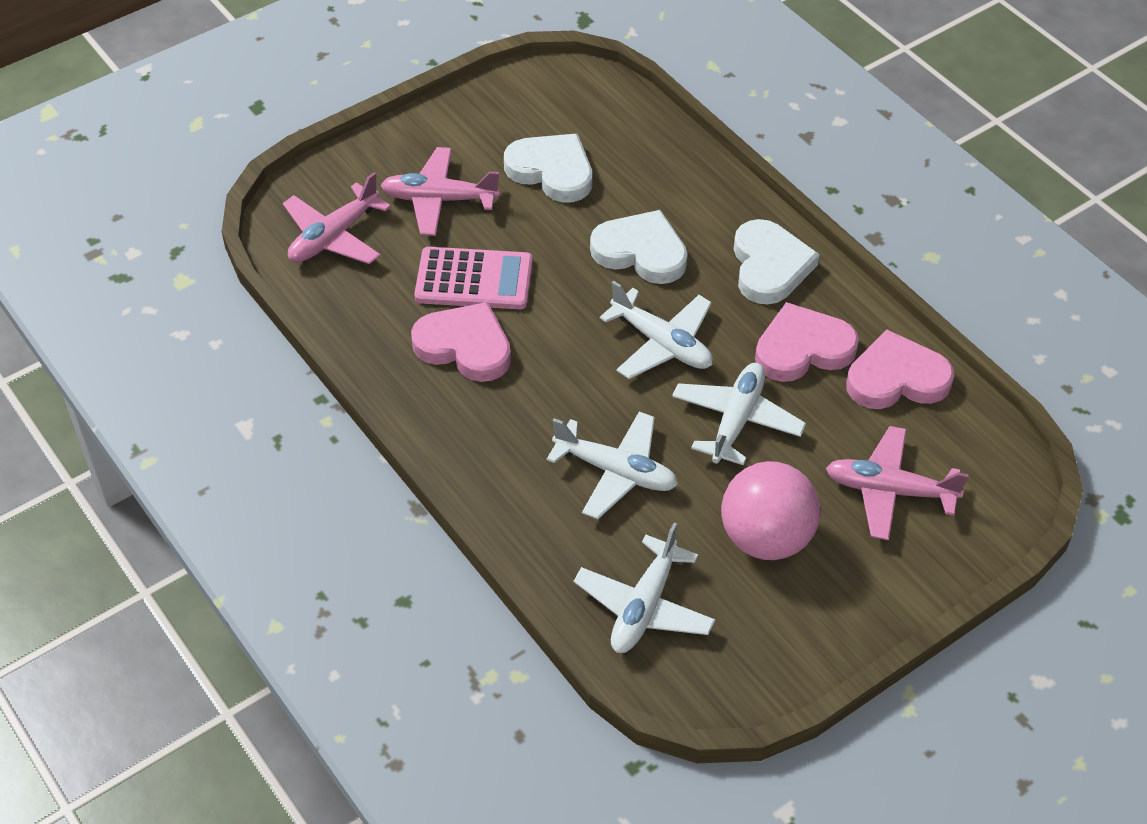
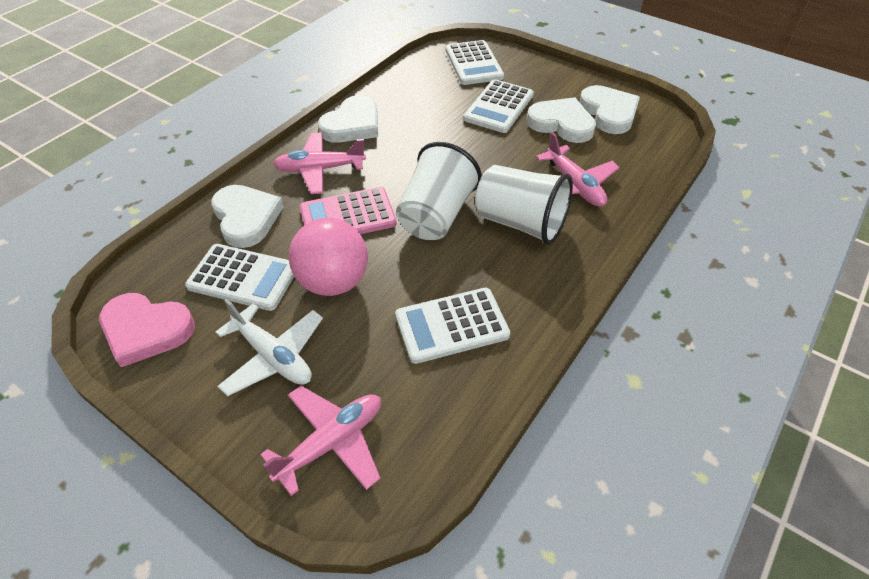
pink heart: 3 -> 1
white calculator: 0 -> 4
white cup: 0 -> 2
white heart: 3 -> 4
white plane: 4 -> 1

